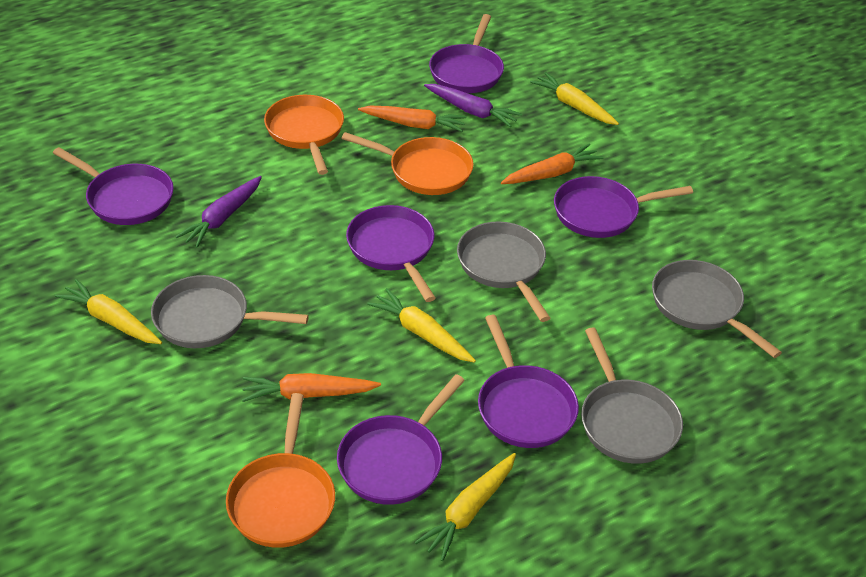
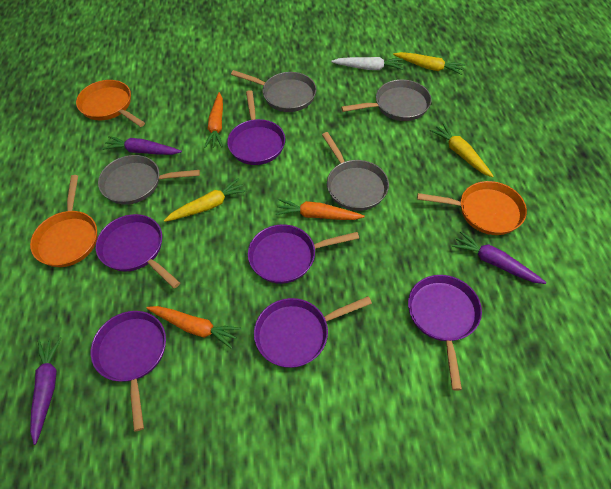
purple carrot: 2 -> 3
white carrot: 0 -> 1
yellow carrot: 4 -> 3

